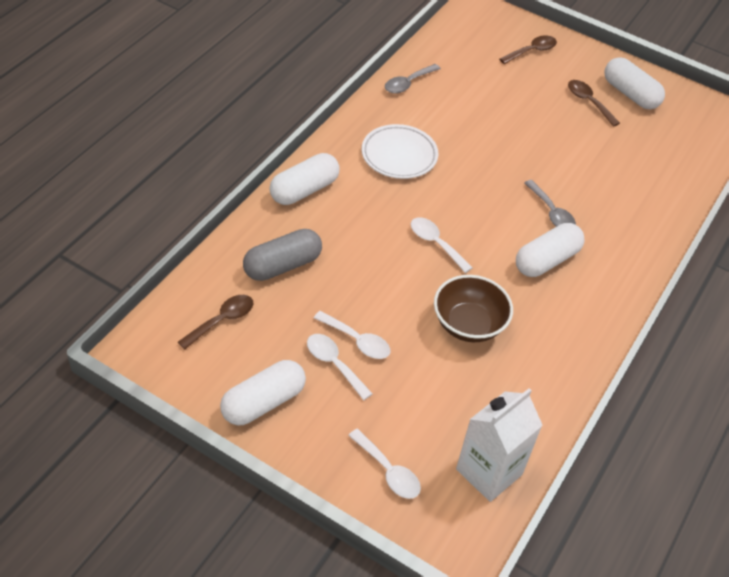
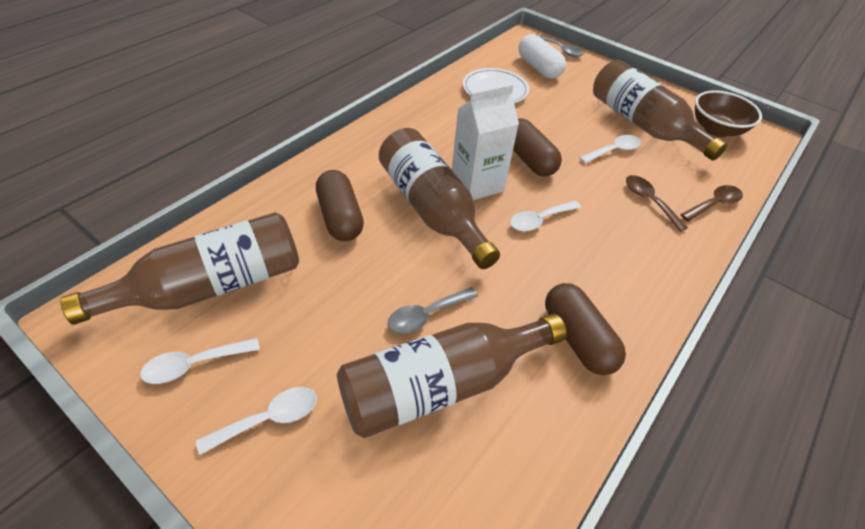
brown bottle: 0 -> 4
brown capsule: 0 -> 3
brown spoon: 3 -> 2
grey capsule: 1 -> 0
white capsule: 4 -> 1

